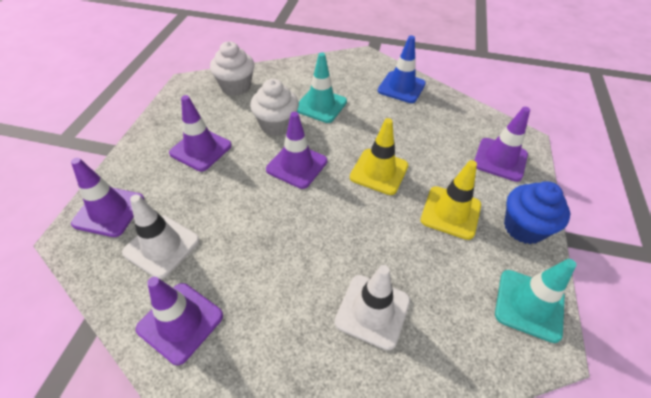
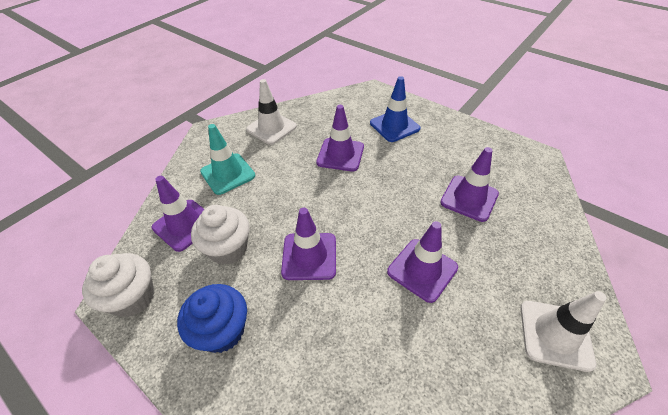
turquoise traffic cone: 2 -> 1
yellow traffic cone: 2 -> 0

